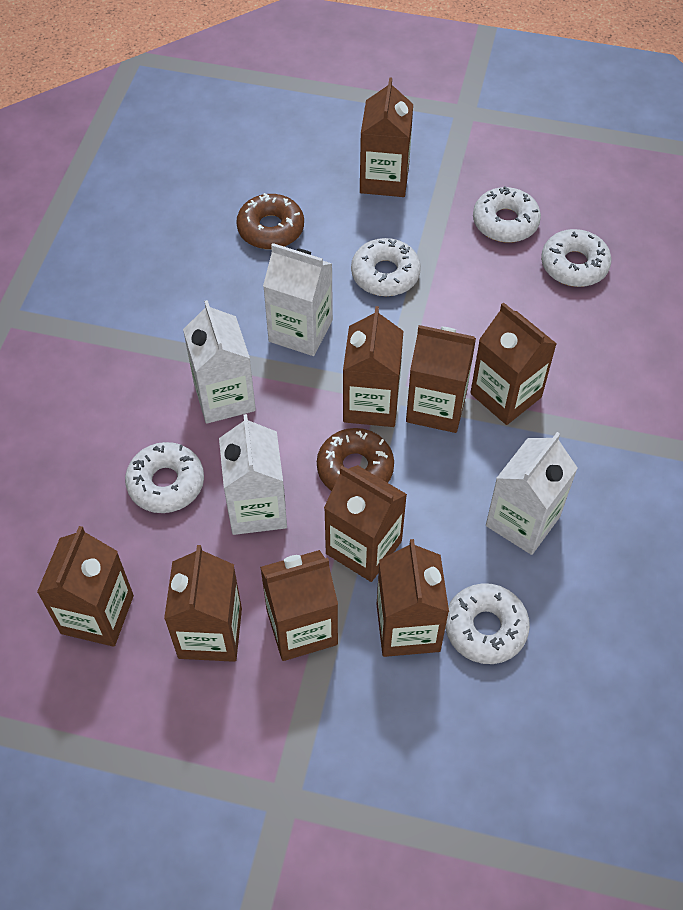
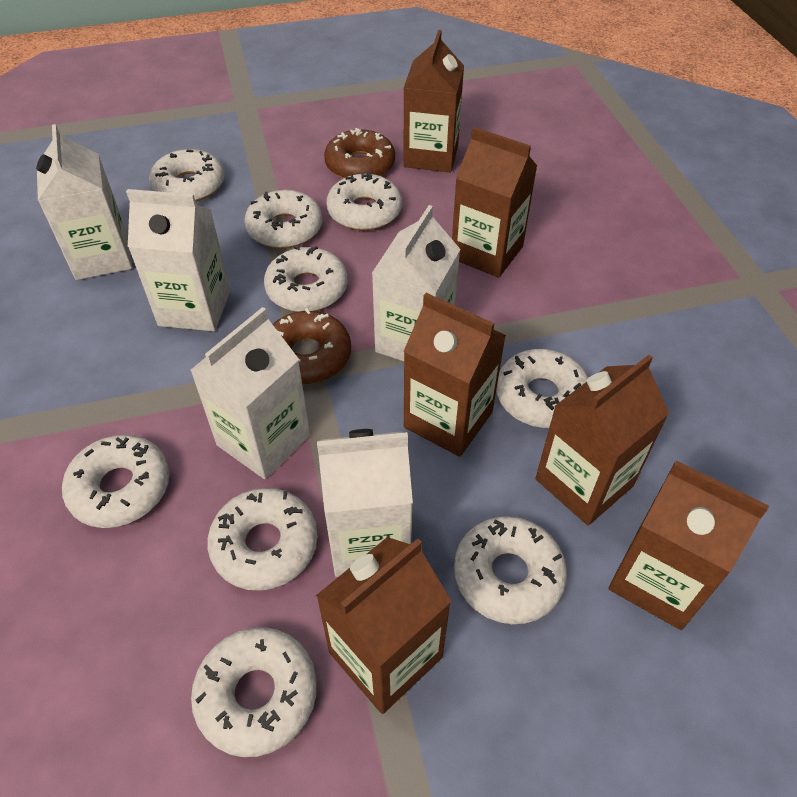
brown carton: 9 -> 6
white carton: 4 -> 5
white donut: 5 -> 9

